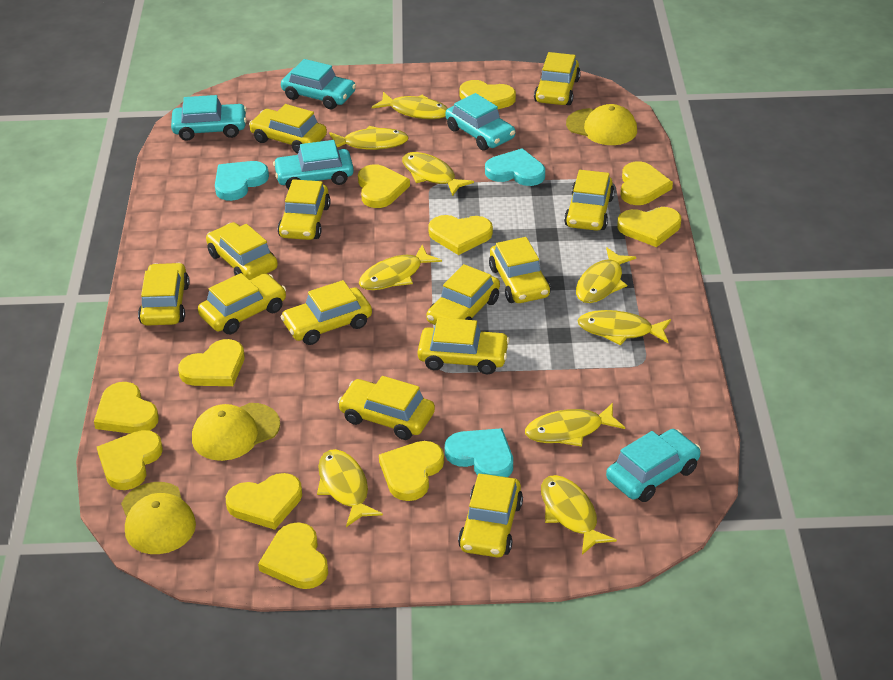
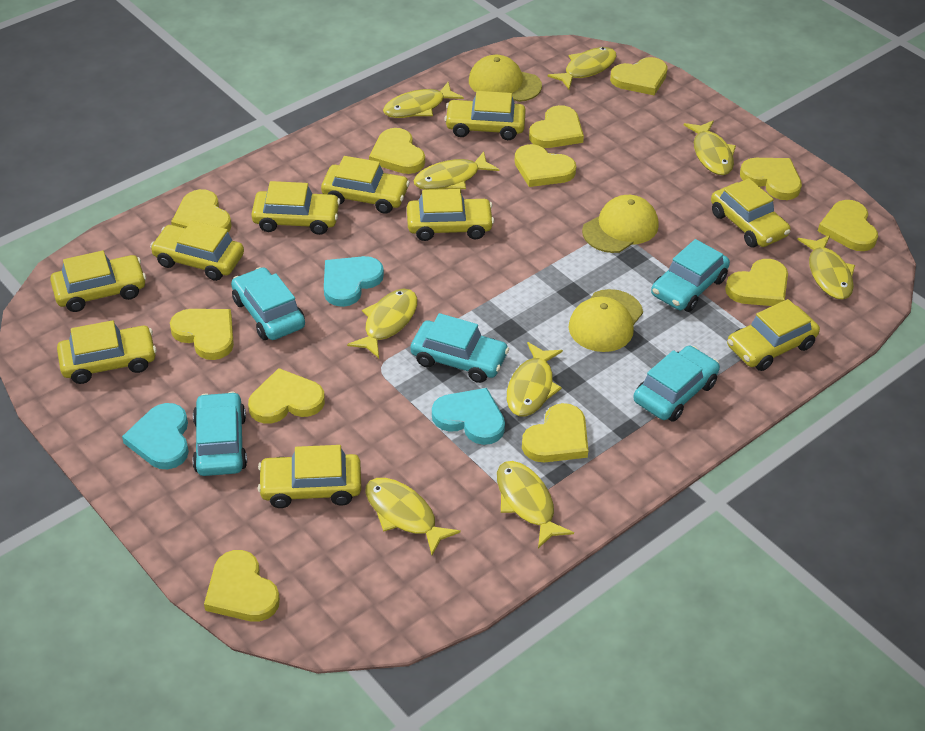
yellow car: 13 -> 10
yellow heart: 11 -> 12

